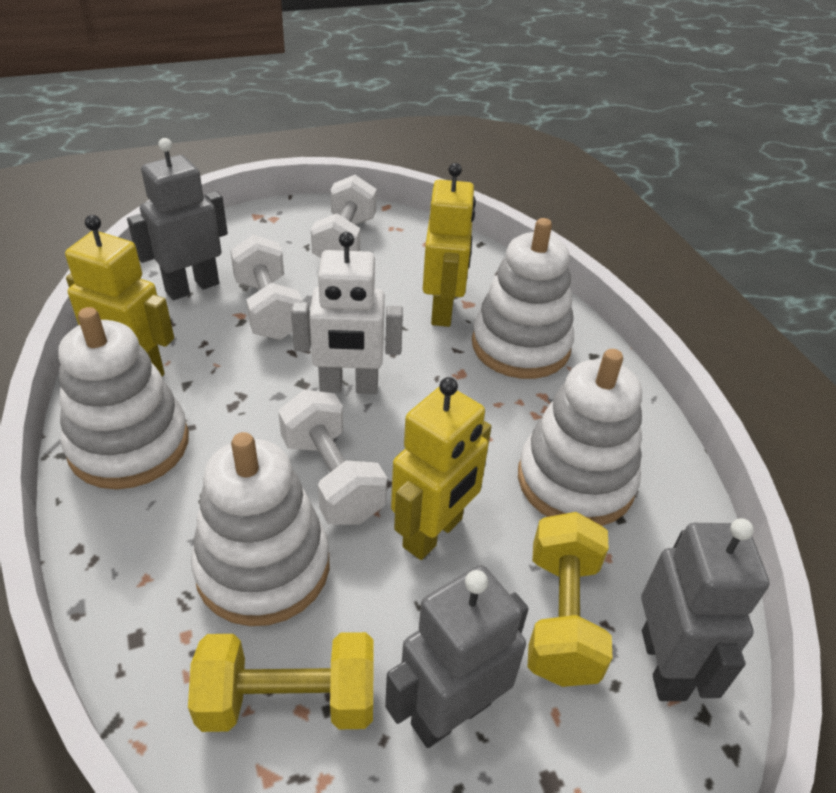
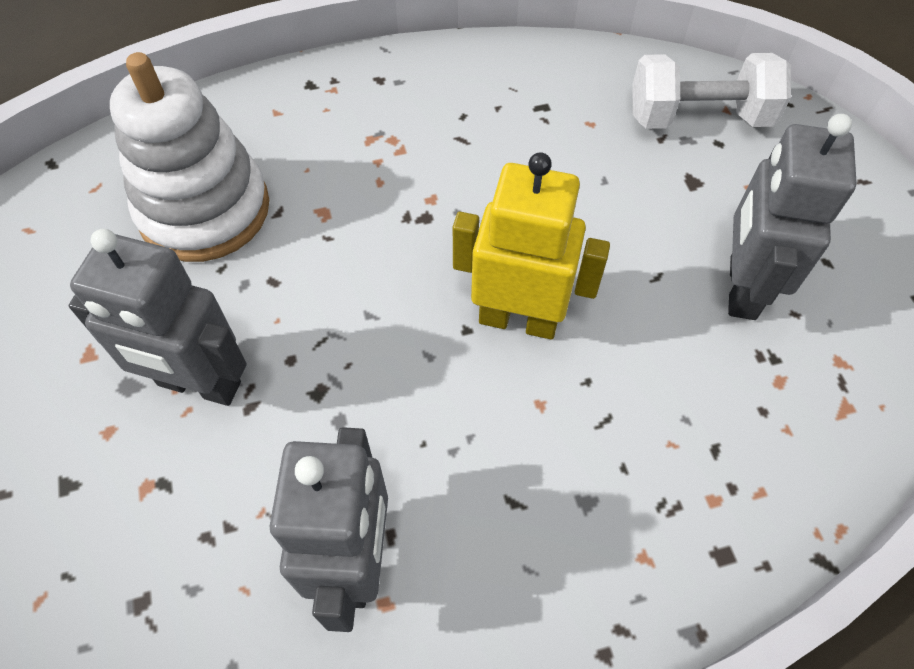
white dumbbell: 3 -> 1
white robot: 1 -> 0
white stacking toy: 4 -> 1
yellow dumbbell: 2 -> 0
yellow robot: 3 -> 1

